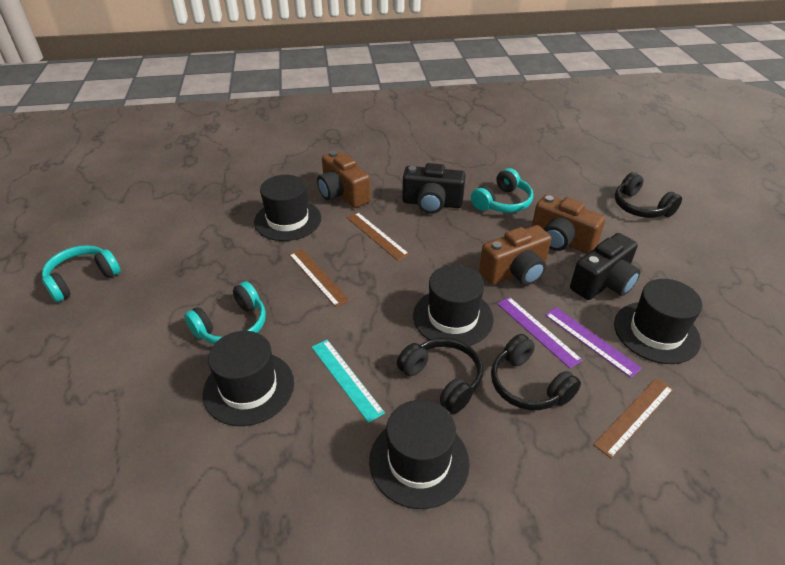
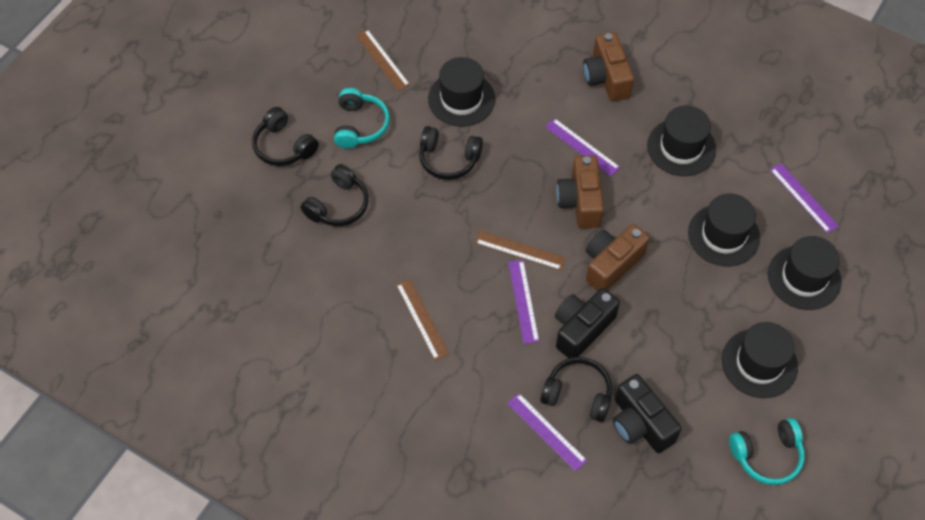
black headphones: 3 -> 4
purple ruler: 2 -> 4
turquoise headphones: 3 -> 2
turquoise ruler: 1 -> 0

